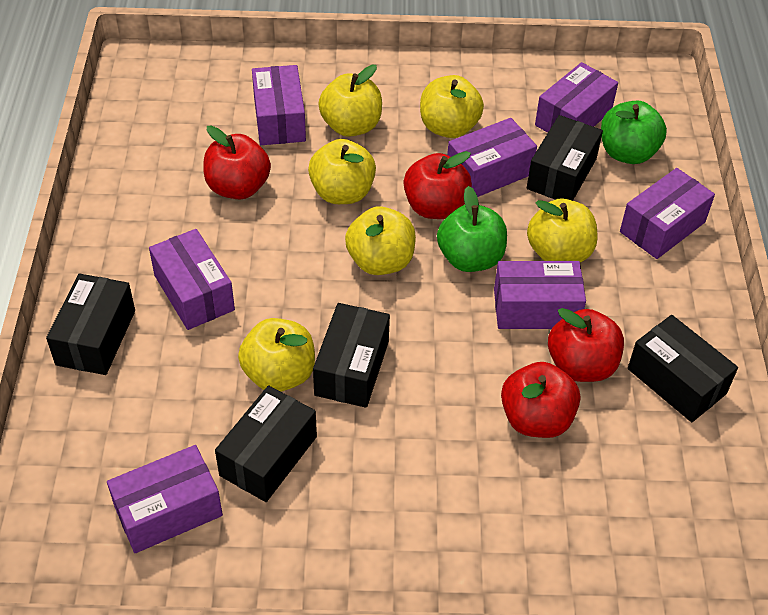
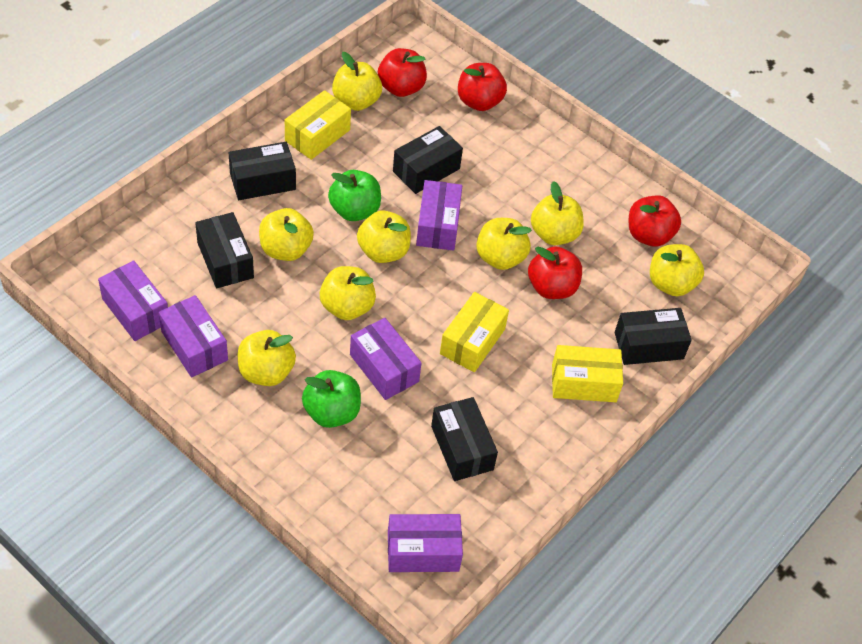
purple box: 7 -> 5
yellow apple: 6 -> 8
yellow box: 0 -> 3

